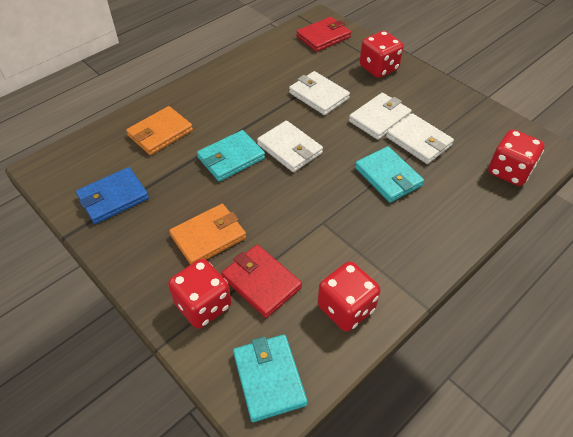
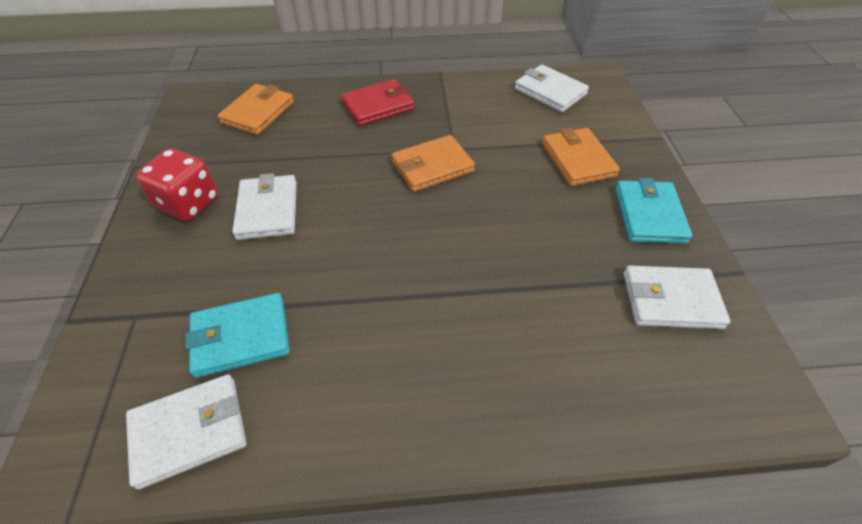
blue wallet: 1 -> 0
orange wallet: 2 -> 3
red dice: 4 -> 1
red wallet: 2 -> 1
turquoise wallet: 3 -> 2

